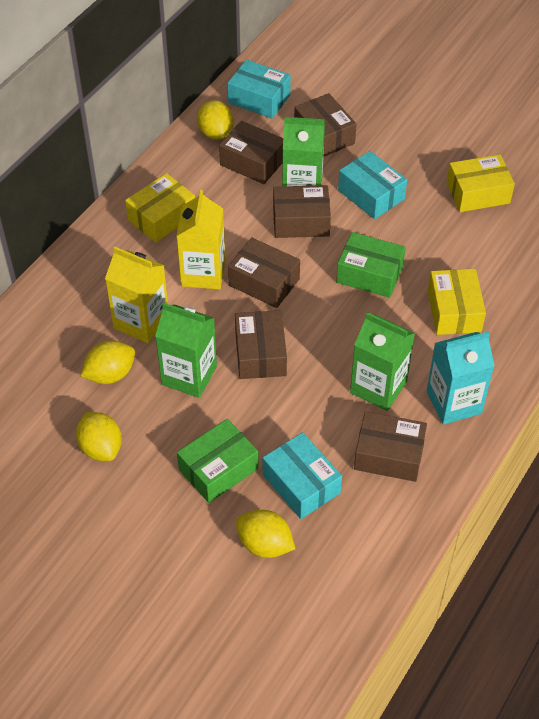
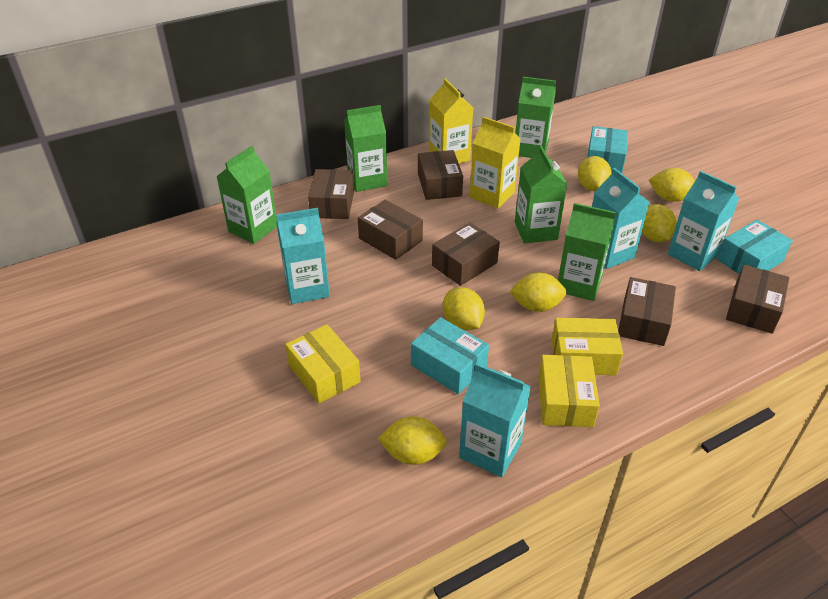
green box: 2 -> 0
green carton: 3 -> 5
turquoise carton: 1 -> 4
yellow lemon: 4 -> 6

